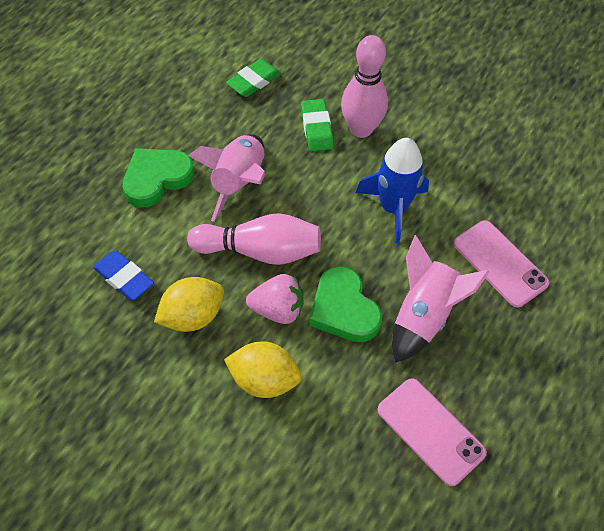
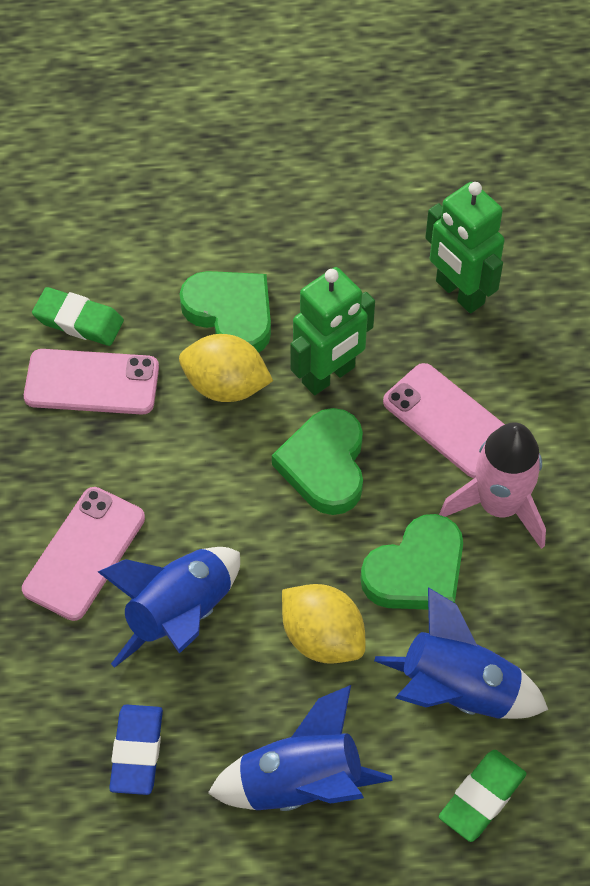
blue rocket: 1 -> 3
green heart: 2 -> 3
green robot: 0 -> 2
pink bowling pin: 2 -> 0
pink phone: 2 -> 3
pink rocket: 2 -> 1
pink strawberry: 1 -> 0

